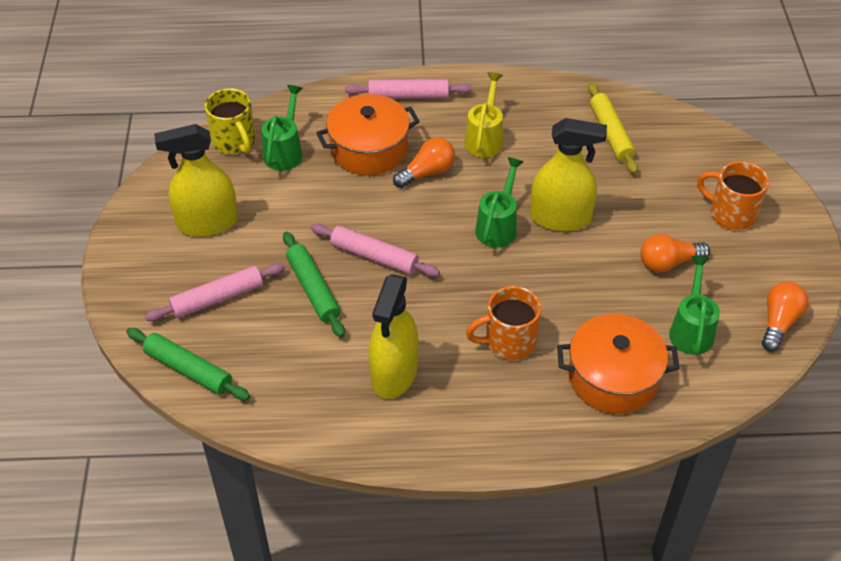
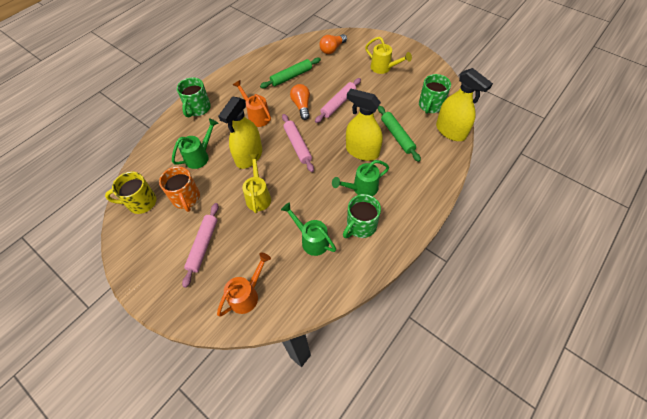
green mug: 0 -> 3
orange light bulb: 3 -> 2
orange mug: 2 -> 1
orange pot: 2 -> 0
orange watering can: 0 -> 2
yellow rolling pin: 1 -> 0
yellow watering can: 1 -> 2

